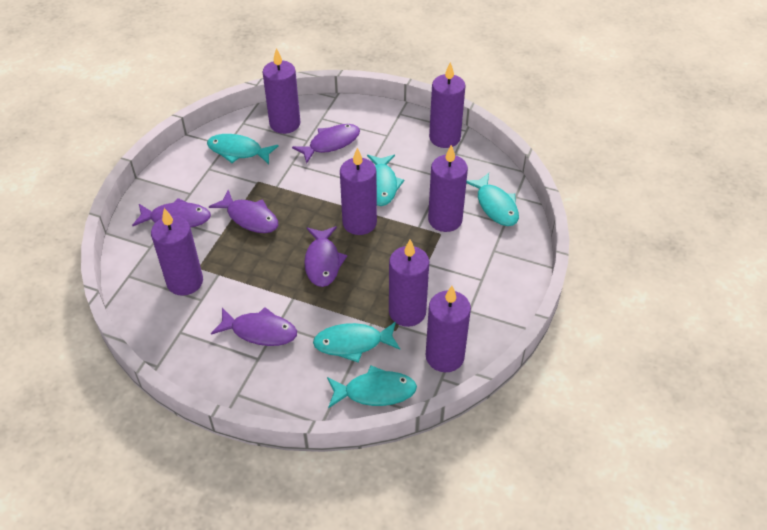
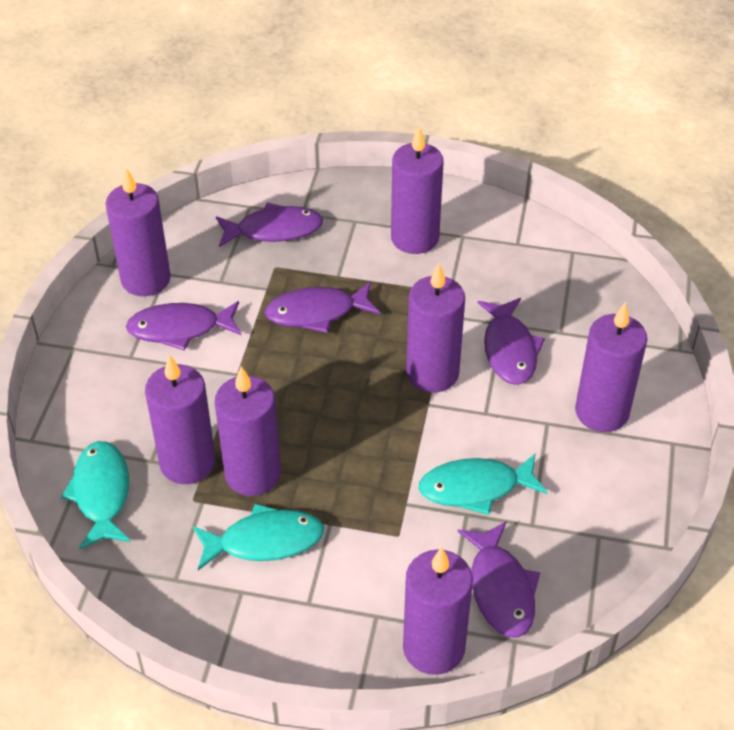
turquoise fish: 5 -> 3

